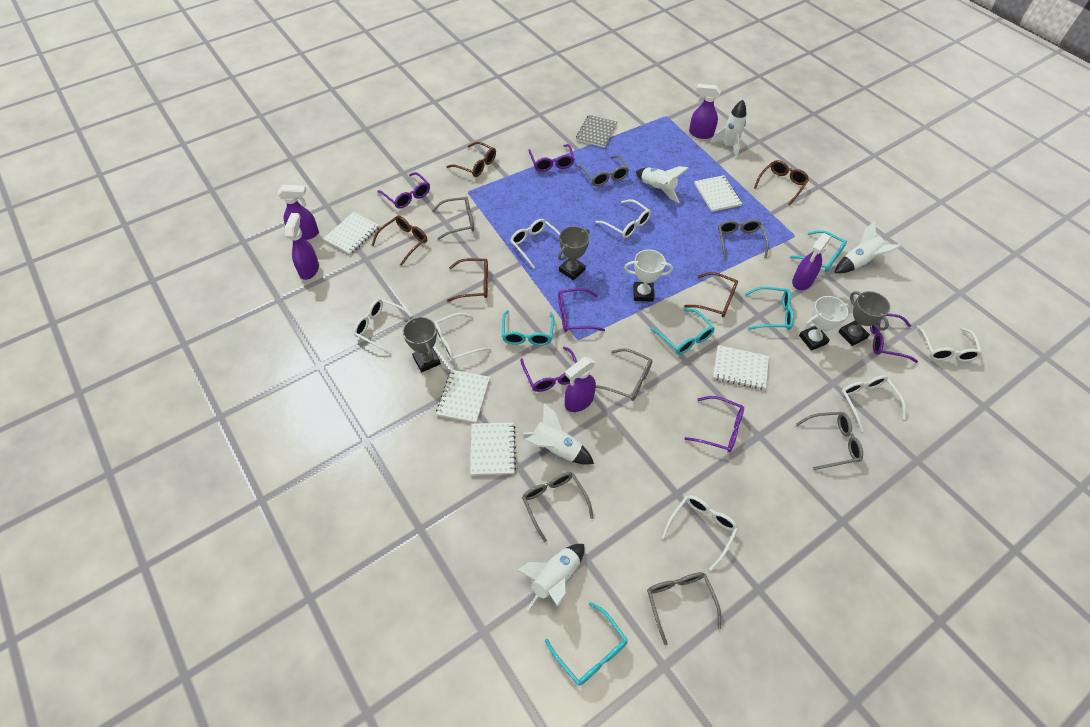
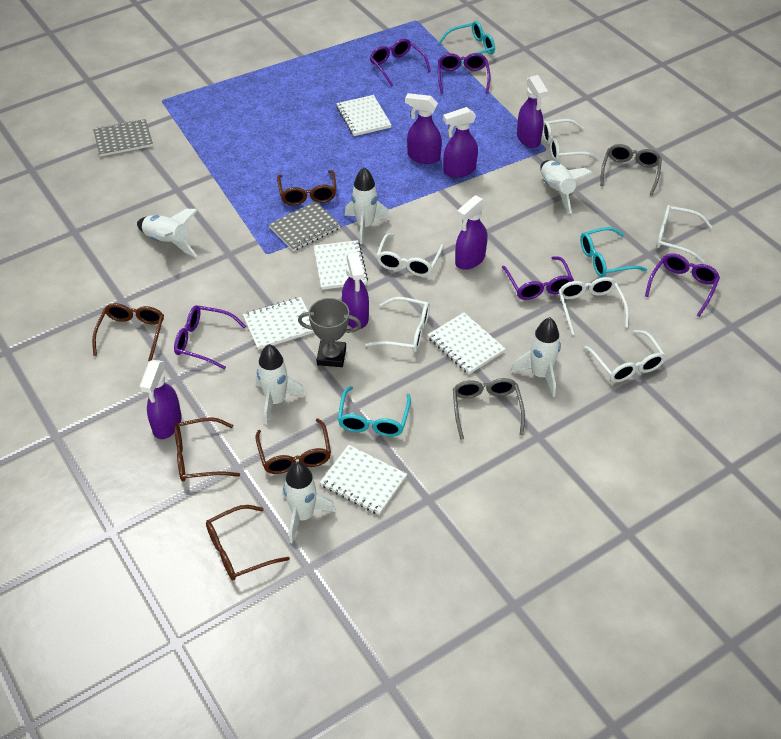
grey glasses: 7 -> 2
grey notebook: 1 -> 2
grey trophy: 3 -> 1
purple glasses: 6 -> 5
purple spray bottle: 5 -> 6
turquoise glasses: 5 -> 3
white glasses: 7 -> 6
white rocket: 5 -> 6
white trophy: 2 -> 0

